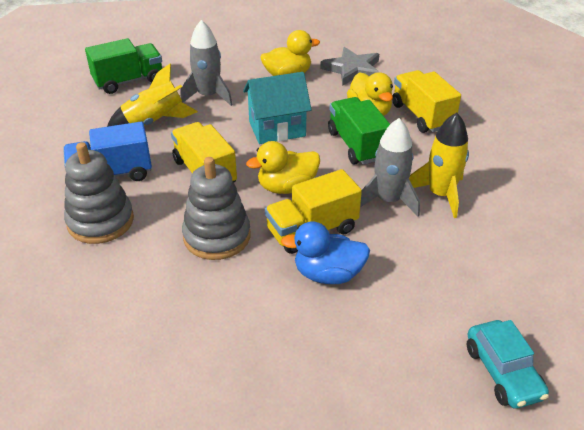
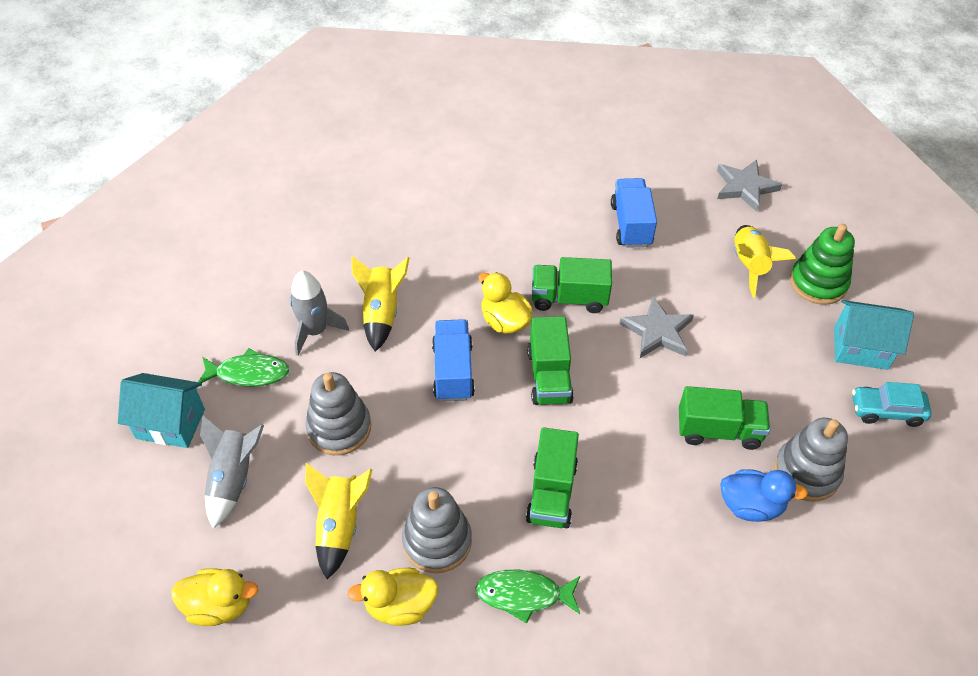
blue truck: 1 -> 2
green fish: 0 -> 2
green stacking toy: 0 -> 1
green truck: 2 -> 4
grey stacking toy: 2 -> 3
grey star: 1 -> 2
turquoise house: 1 -> 2
yellow rocket: 2 -> 3
yellow truck: 3 -> 0

